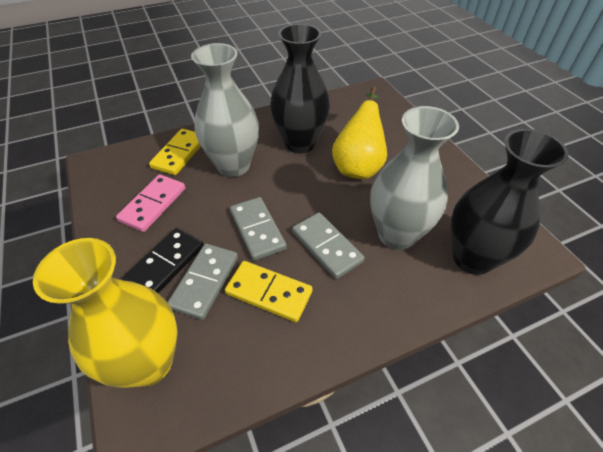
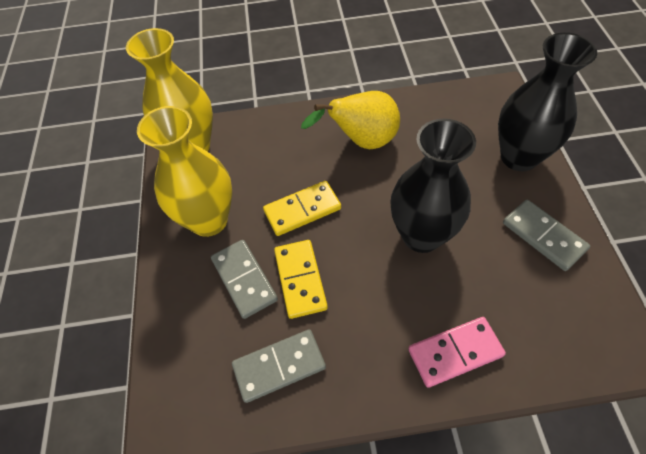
black domino: 1 -> 0
grey vase: 2 -> 0
yellow vase: 1 -> 2

